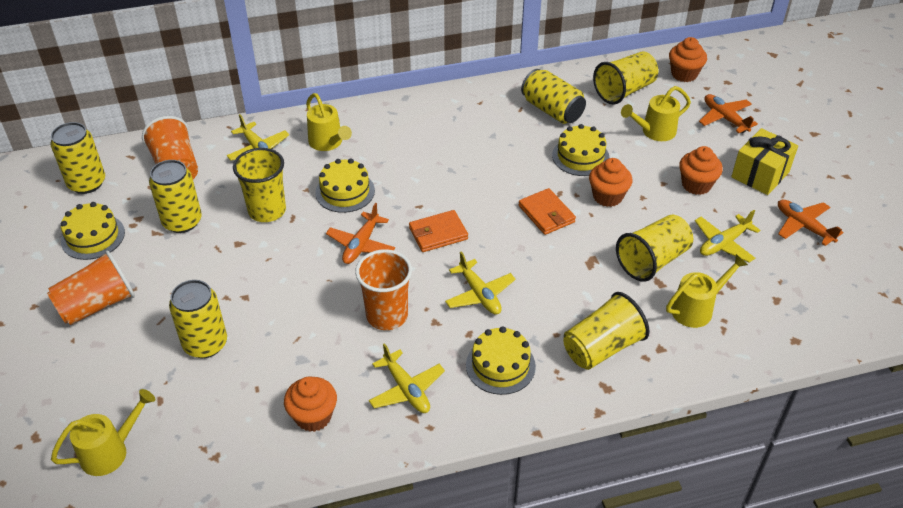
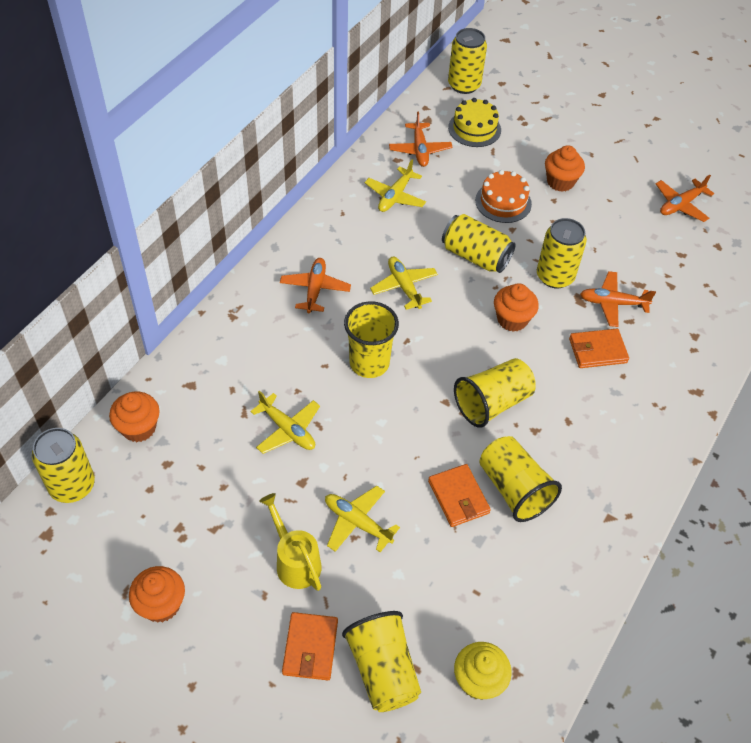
orange cake: 0 -> 1
orange cup: 3 -> 0
orange plane: 3 -> 4
orange wallet: 2 -> 3
yellow cake: 4 -> 1
yellow cupcake: 0 -> 1
yellow gift: 1 -> 0
yellow watering can: 4 -> 1

